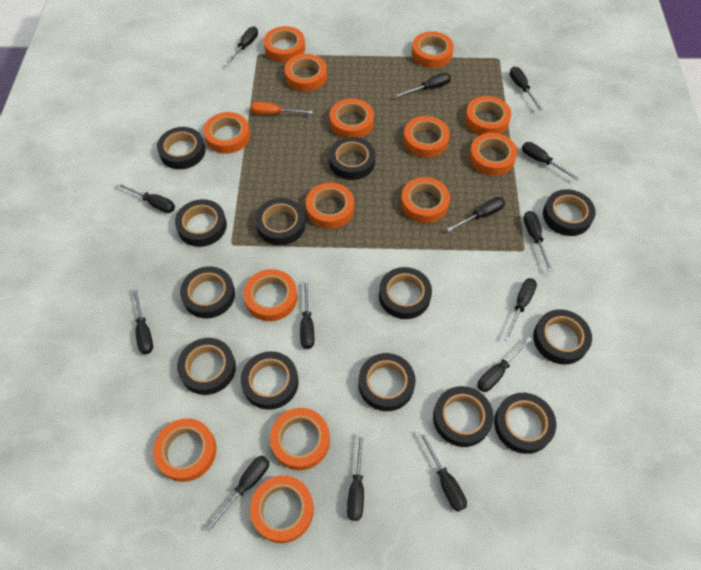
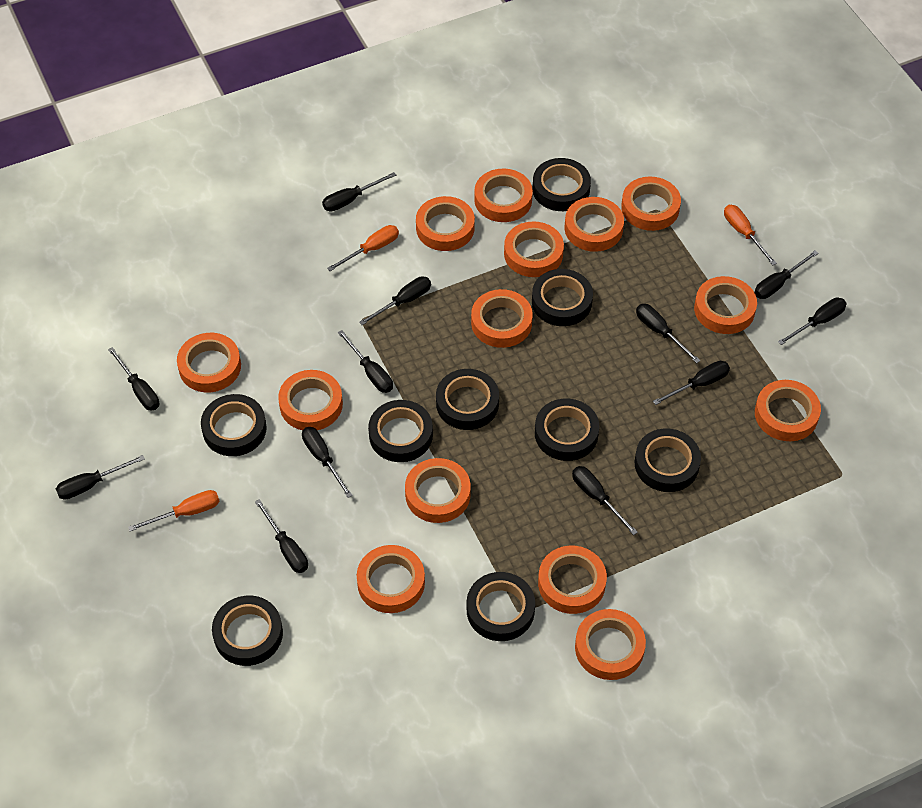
black screwdriver: 14 -> 12
black tape: 13 -> 9
orange screwdriver: 1 -> 3

